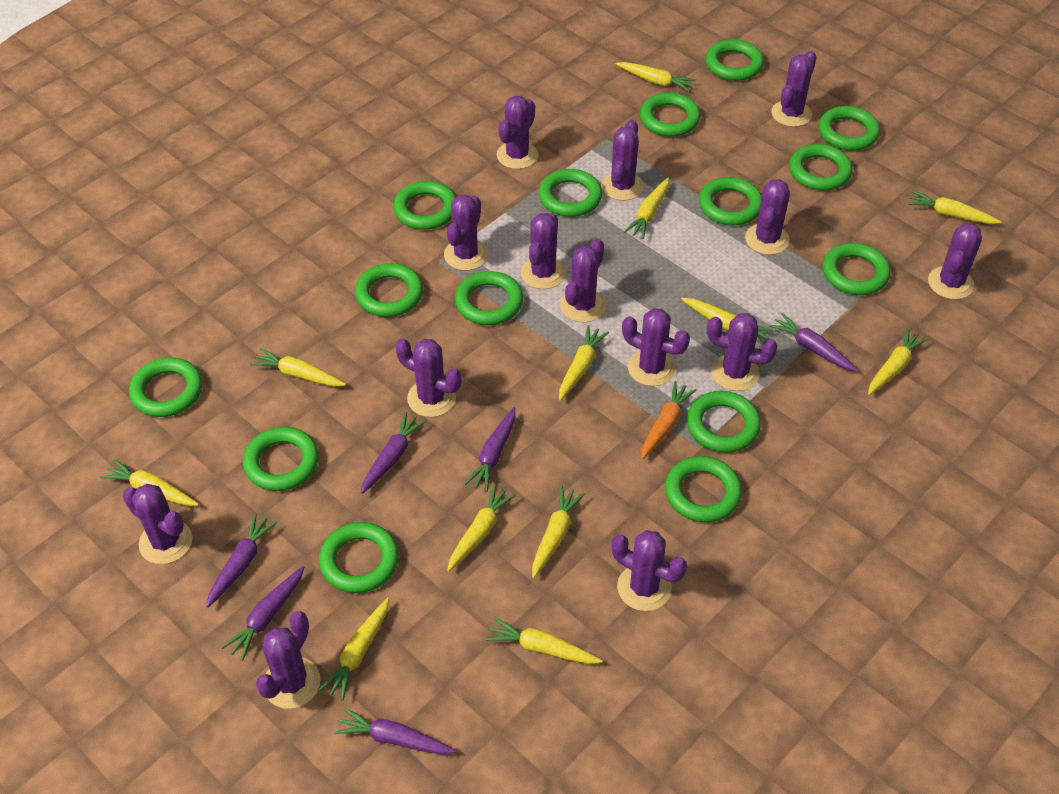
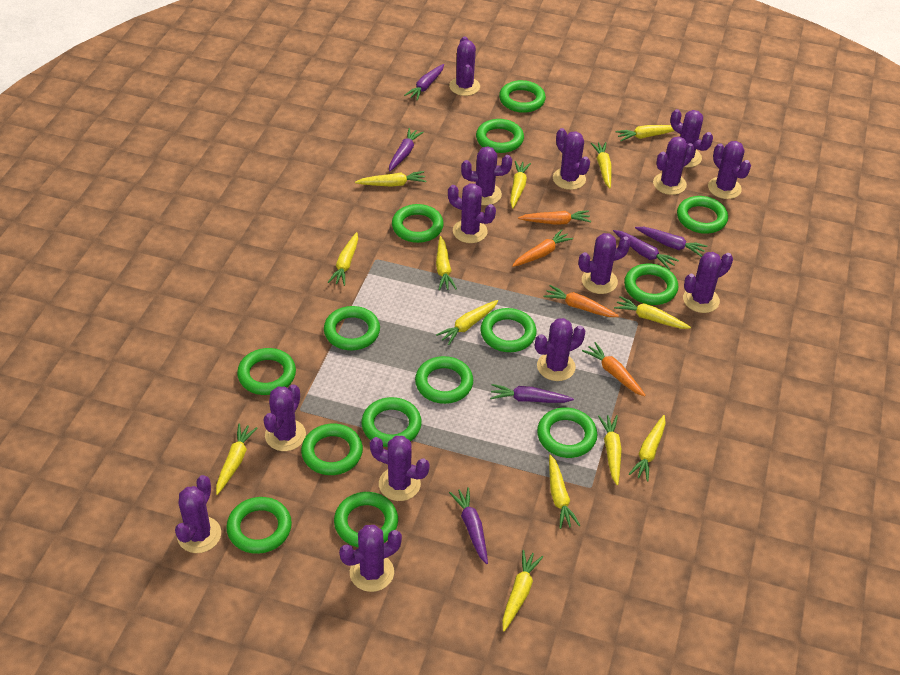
green ring: 15 -> 14
orange carrot: 1 -> 4
yellow carrot: 12 -> 13

